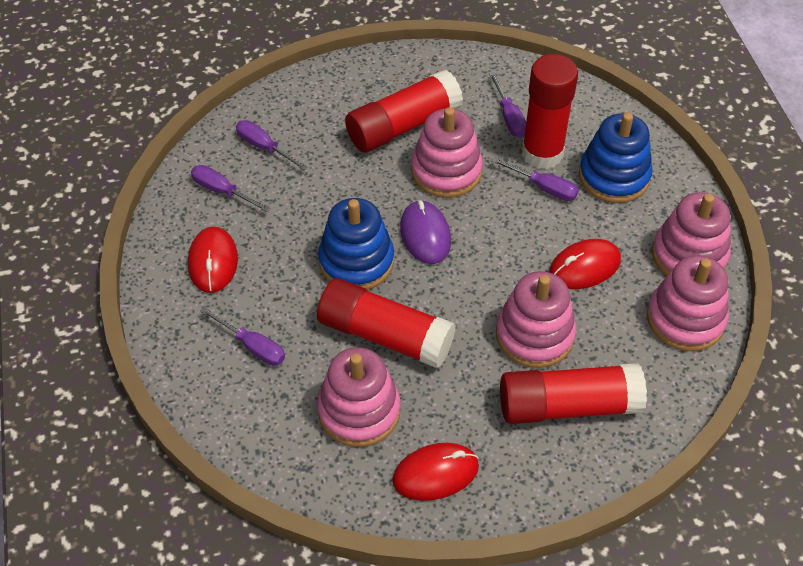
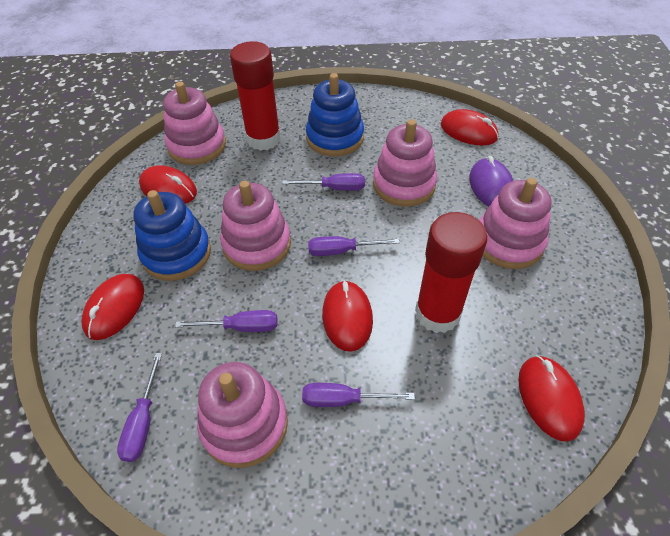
red glue stick: 4 -> 2
red mouse: 3 -> 5

